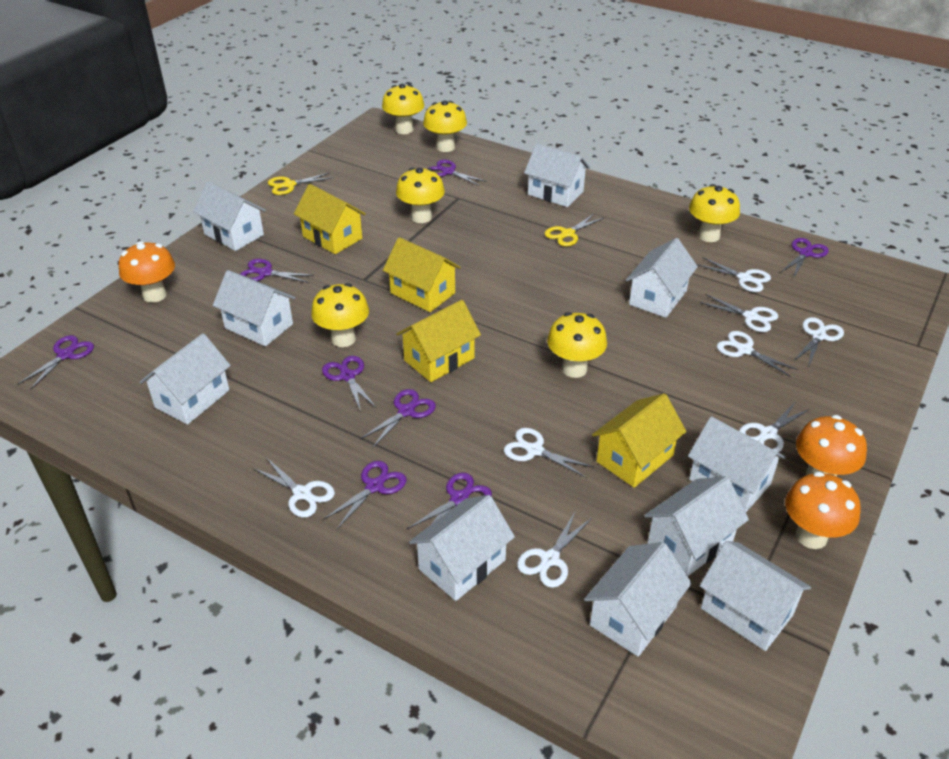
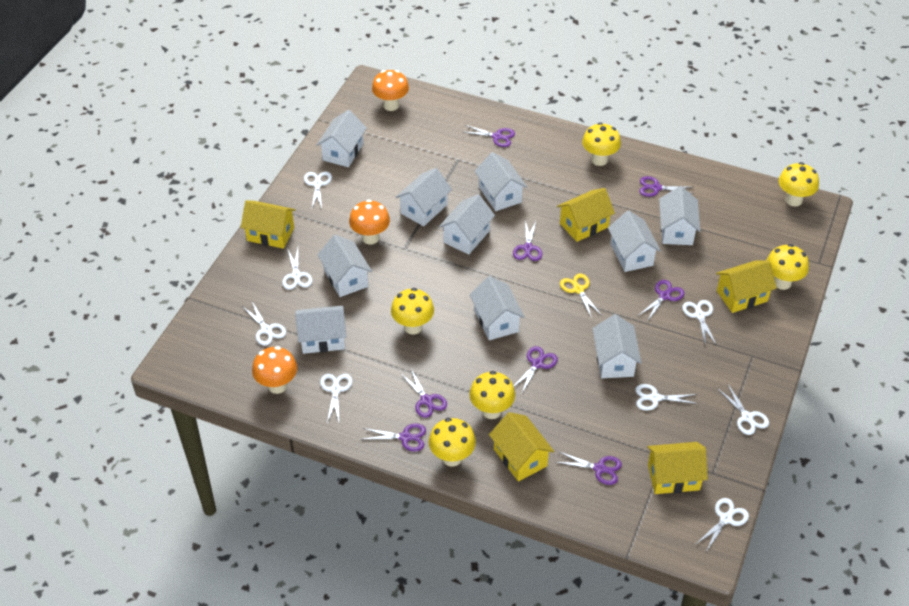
yellow house: 4 -> 5
yellow scissors: 2 -> 1

